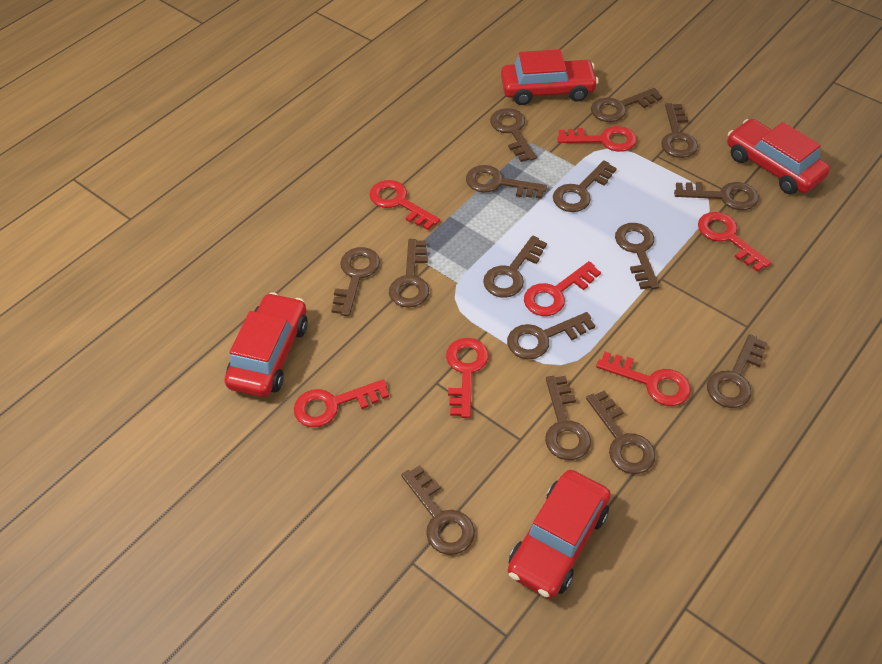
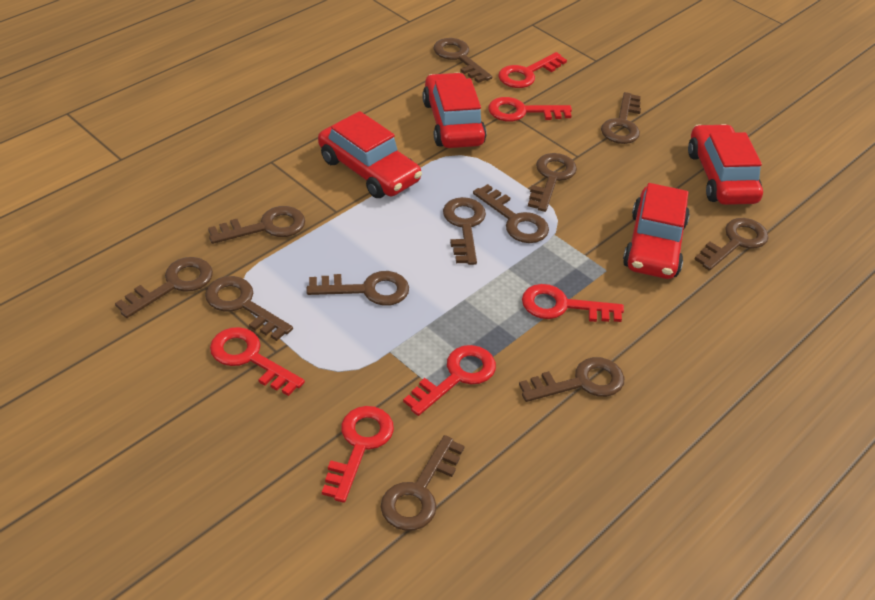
brown key: 15 -> 12
red key: 7 -> 6

